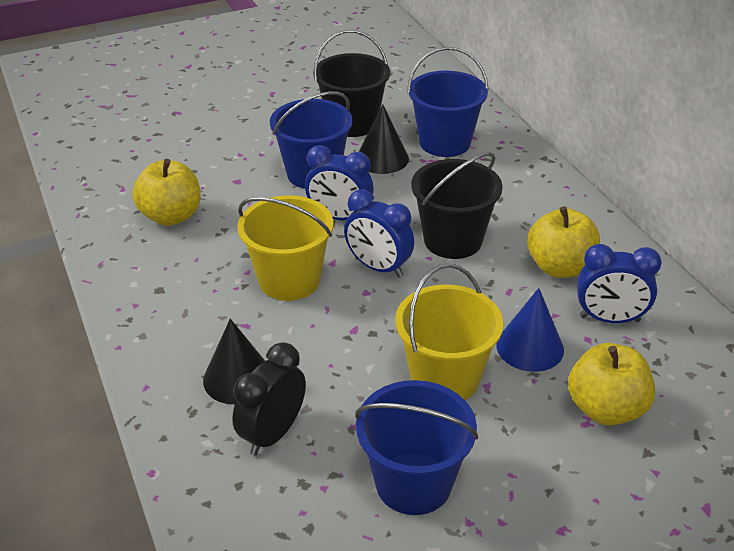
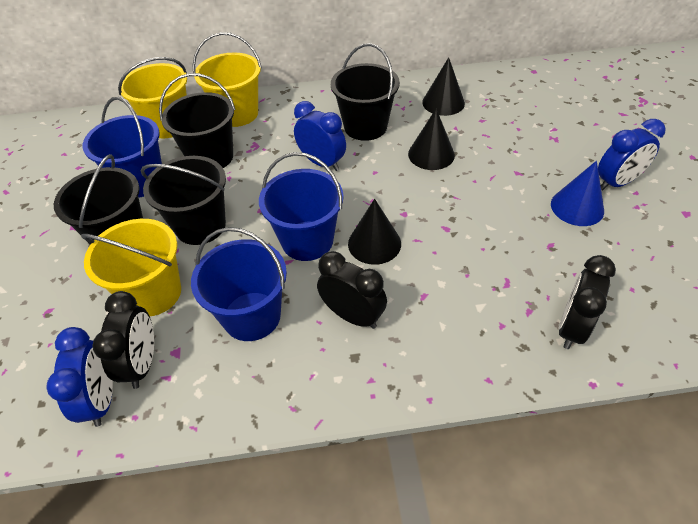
black bucket: 2 -> 4
black clock: 1 -> 3
black cone: 2 -> 3
yellow apple: 3 -> 0
yellow bucket: 2 -> 3

